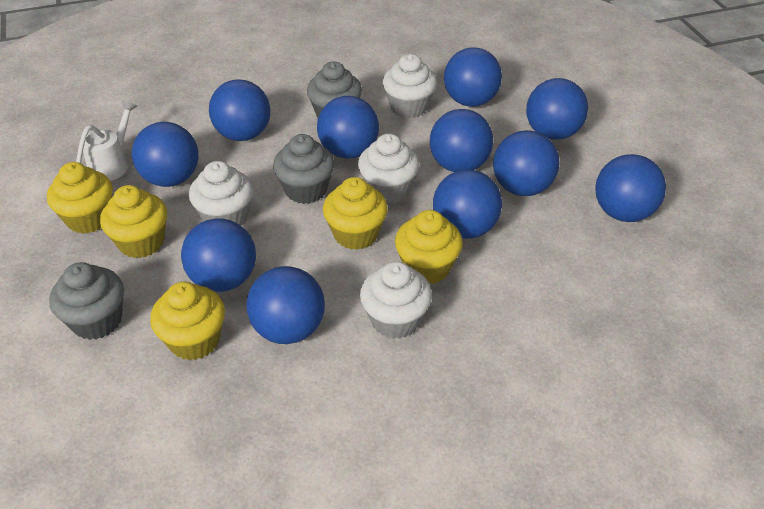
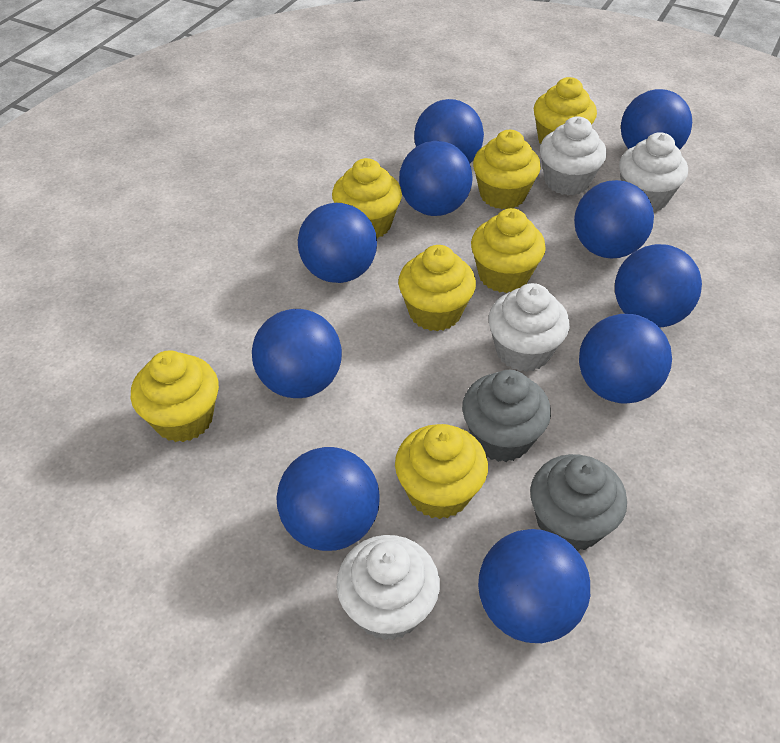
blue ball: 11 -> 10
grey cupcake: 3 -> 2
white watering can: 1 -> 0
yellow cupcake: 5 -> 7

